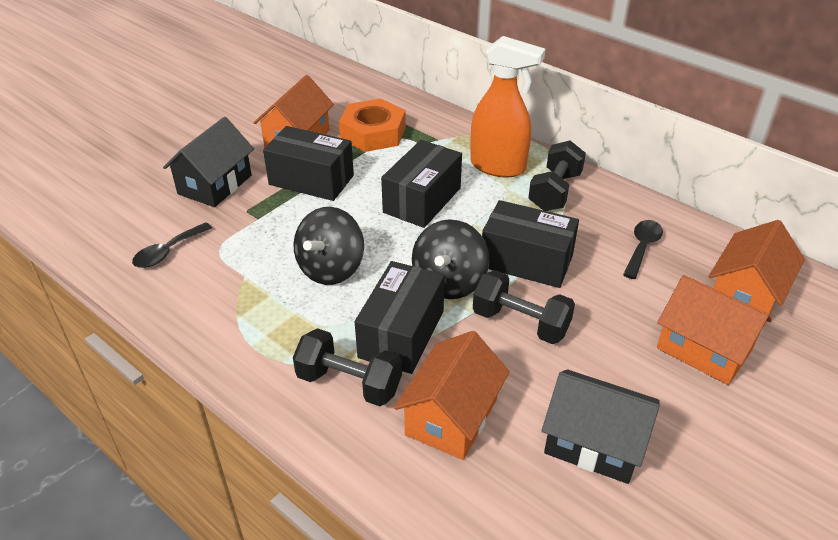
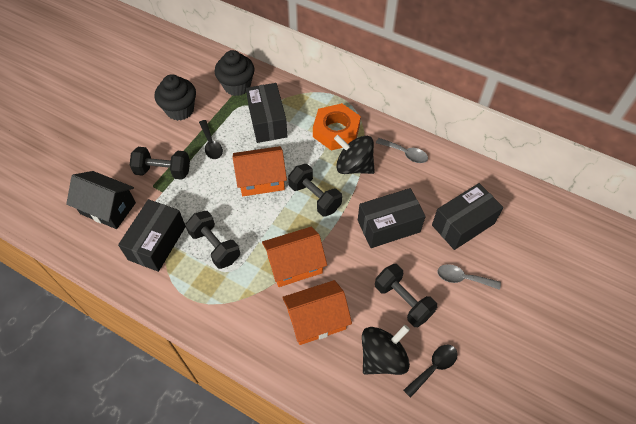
black cupcake: 0 -> 2
black dumbbell: 3 -> 4
black house: 2 -> 1
grey spoon: 0 -> 2
orange house: 4 -> 3
orange spray bottle: 1 -> 0

